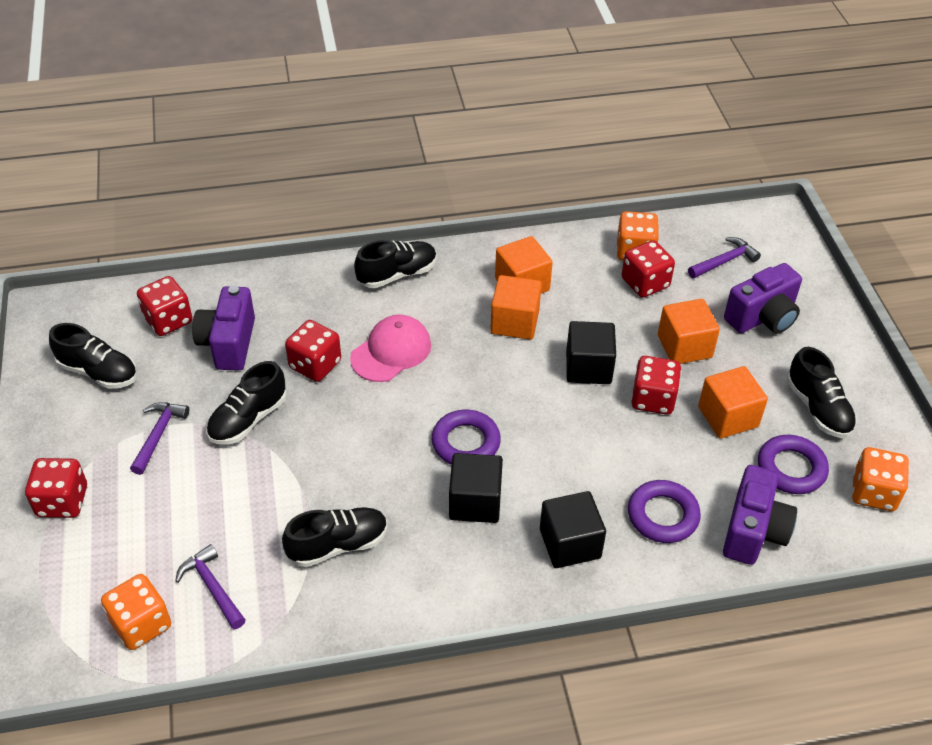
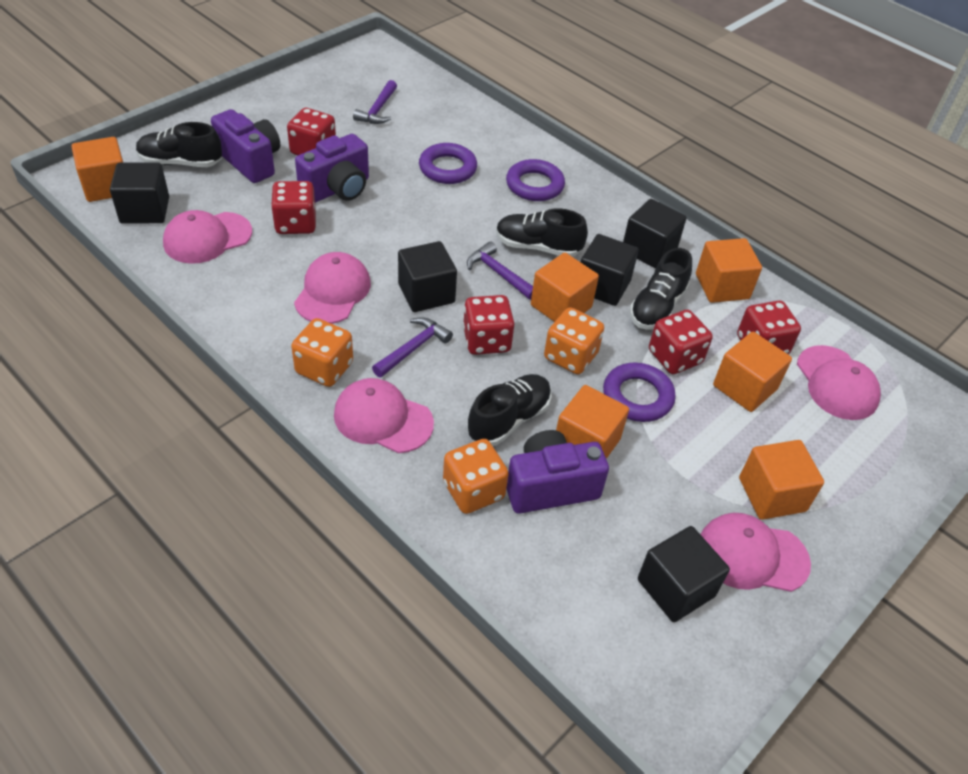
black cube: 3 -> 5
black shoe: 5 -> 4
orange cube: 4 -> 6
pink cap: 1 -> 5

